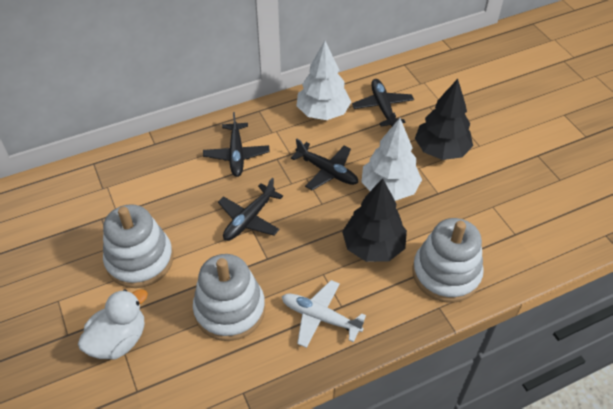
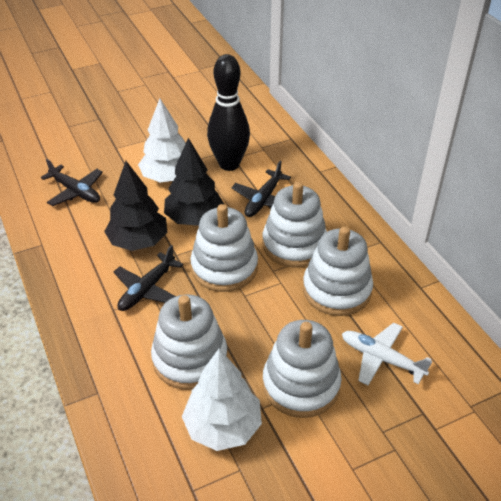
black bowling pin: 0 -> 1
black plane: 4 -> 3
white duck: 1 -> 0
white stacking toy: 3 -> 5

